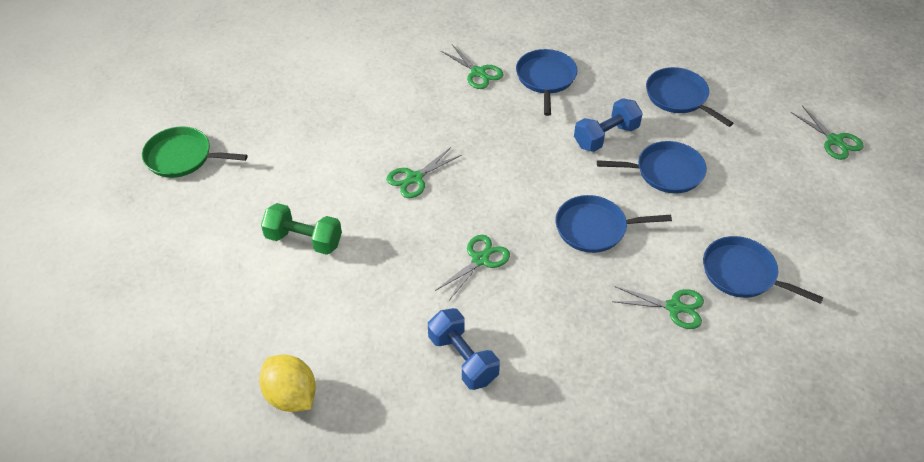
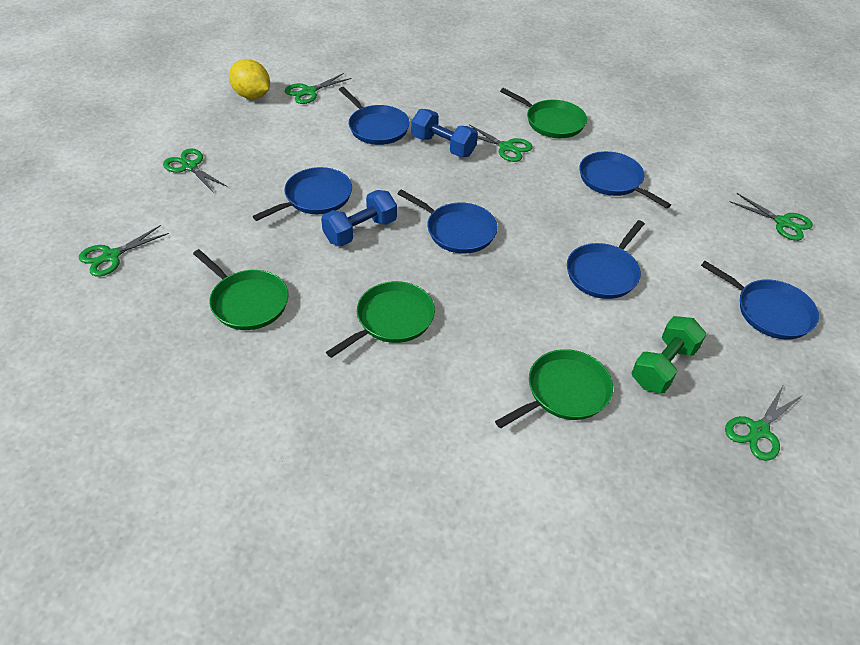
blue pan: 5 -> 6
green pan: 1 -> 4
green scissors: 5 -> 6

